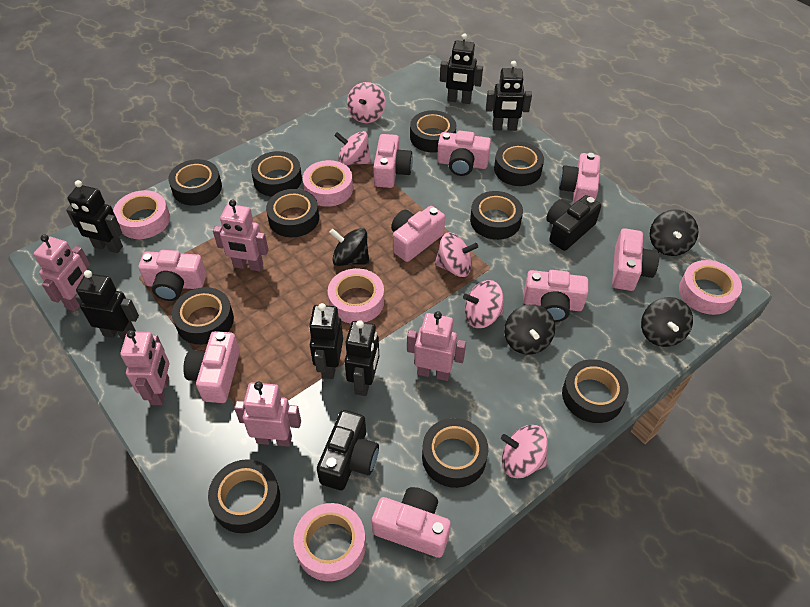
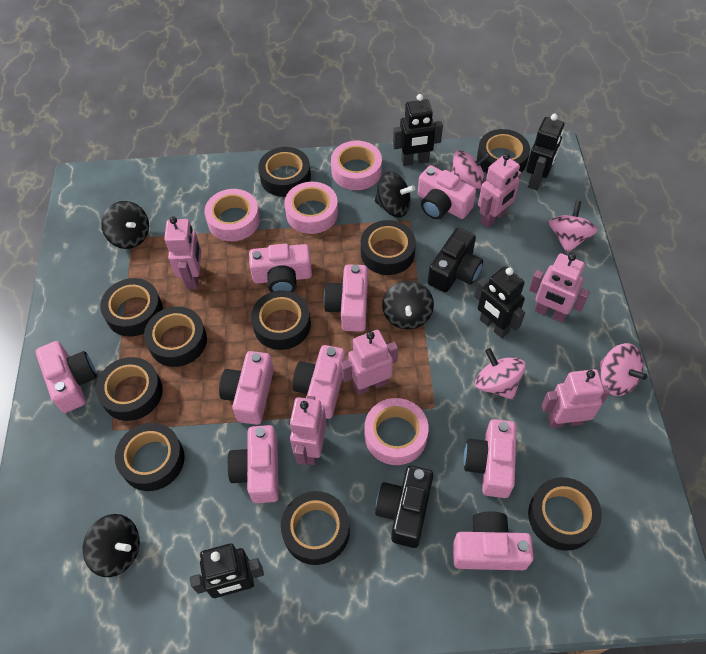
black robot: 6 -> 4
pink robot: 5 -> 6
pink spinning top: 5 -> 4
pink tape: 5 -> 4

